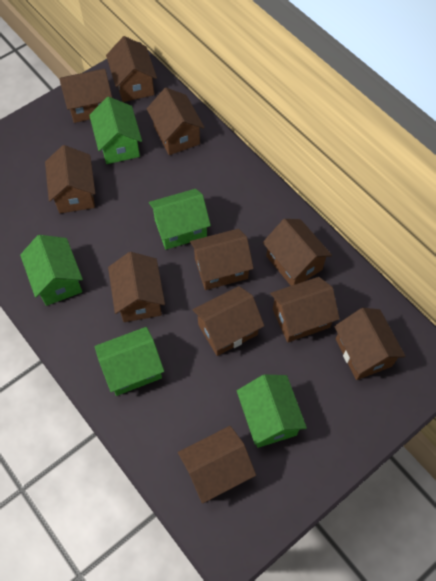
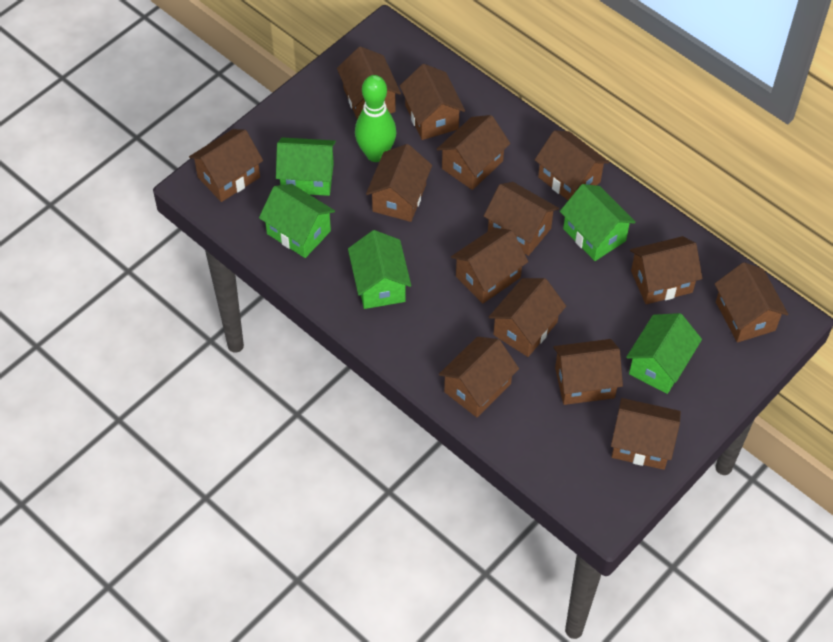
brown house: 11 -> 14
green bowling pin: 0 -> 1

